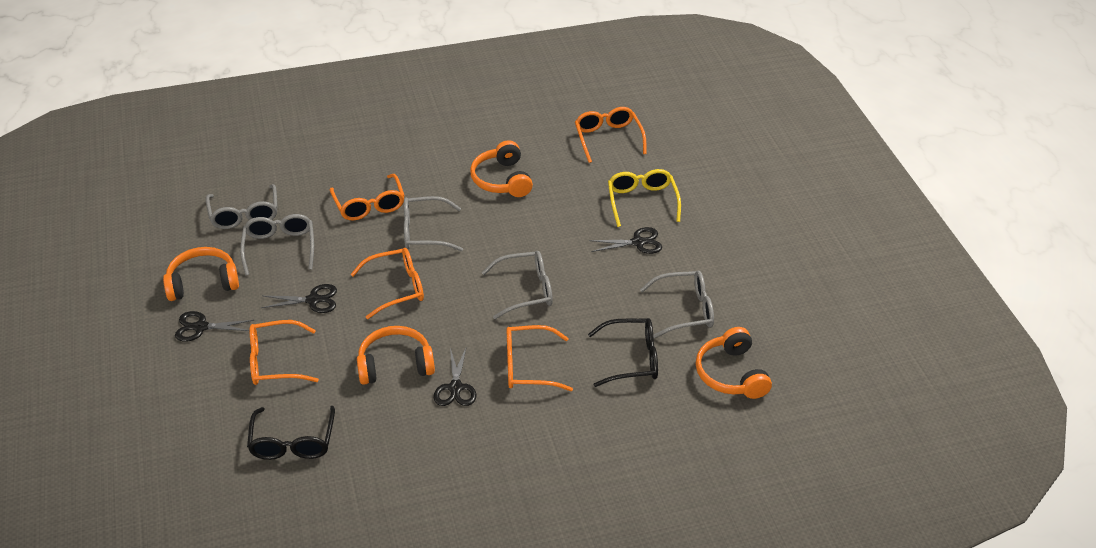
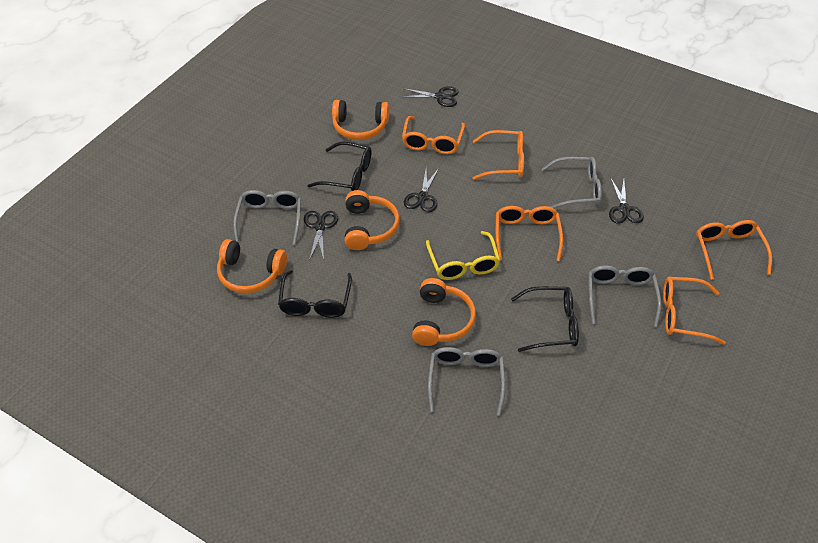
black glasses: 2 -> 3
grey glasses: 5 -> 4

